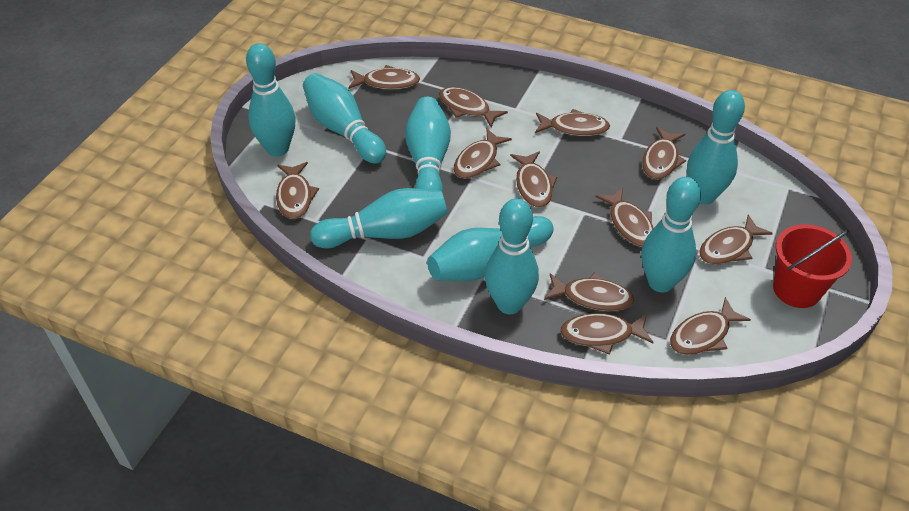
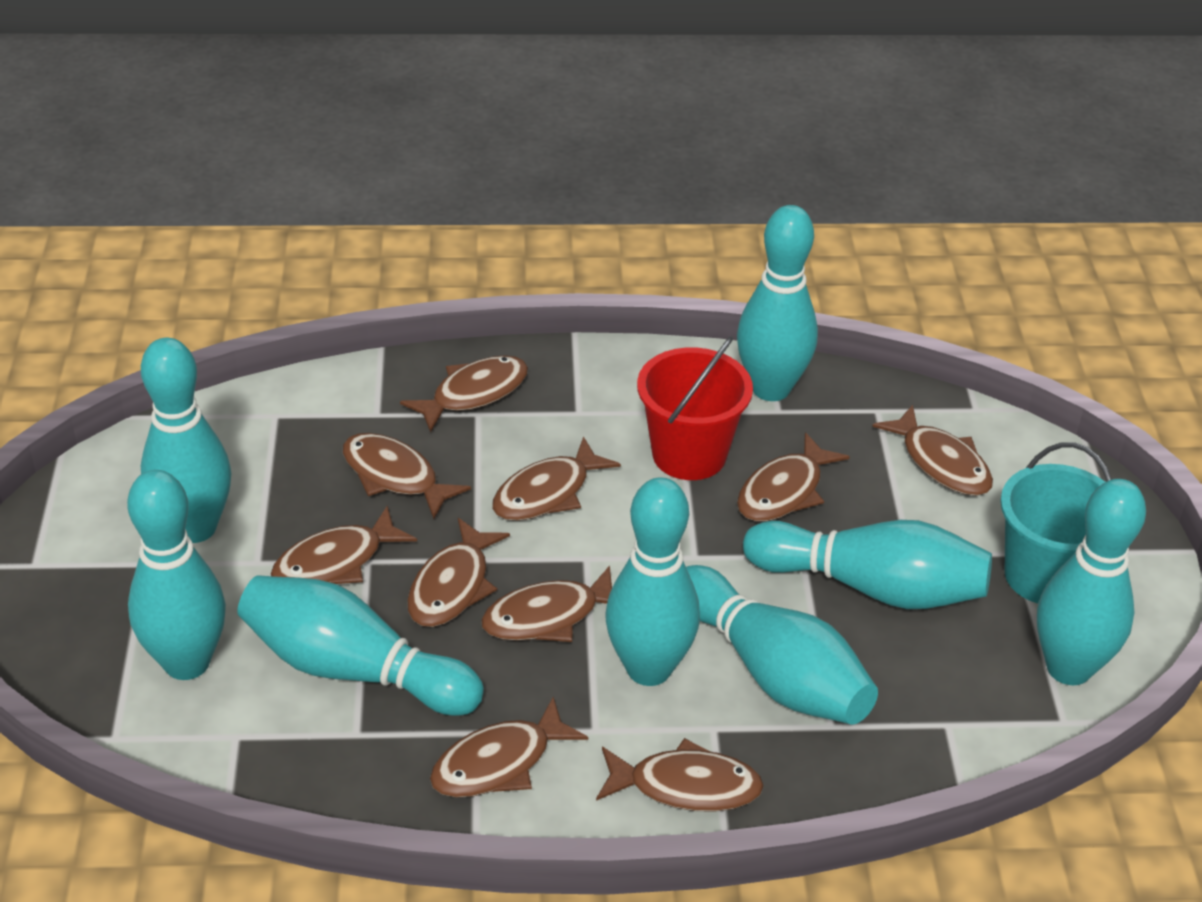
brown fish: 12 -> 10
turquoise bucket: 0 -> 1

